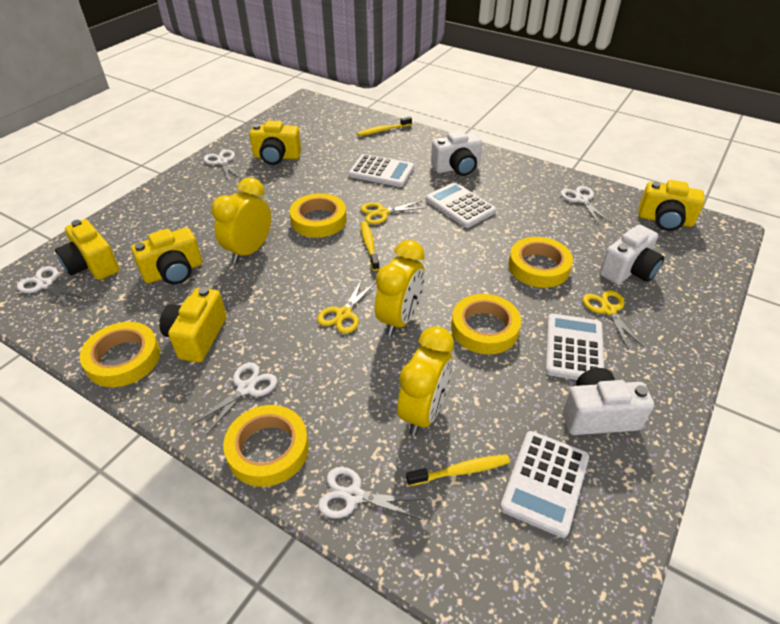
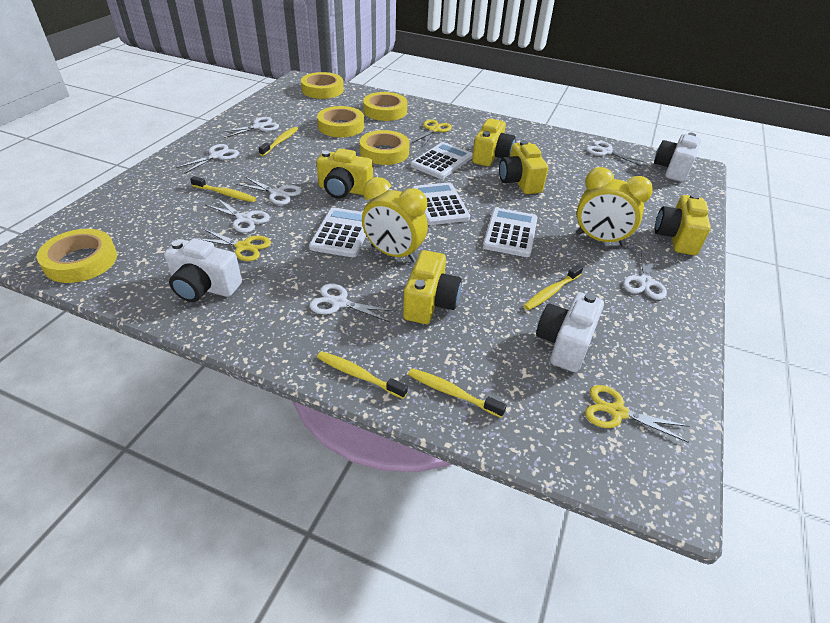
white scissors: 5 -> 7
yellow clock: 3 -> 2
yellow toothbrush: 3 -> 5

